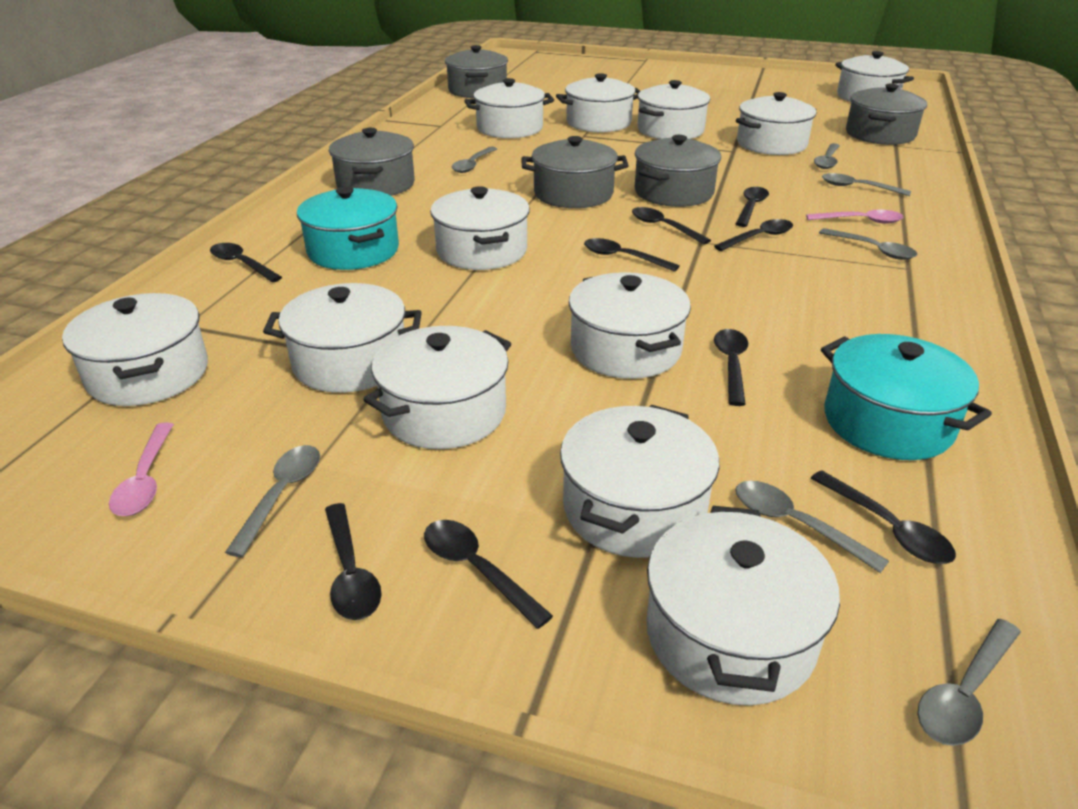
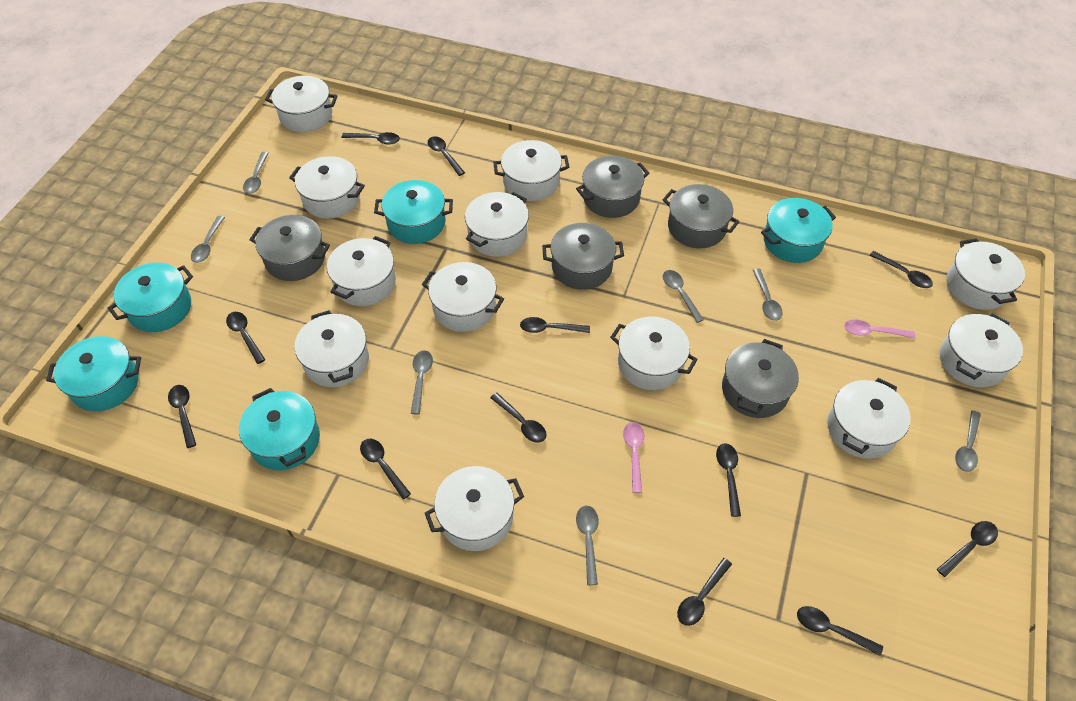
black spoon: 9 -> 12
turquoise pot: 2 -> 5

